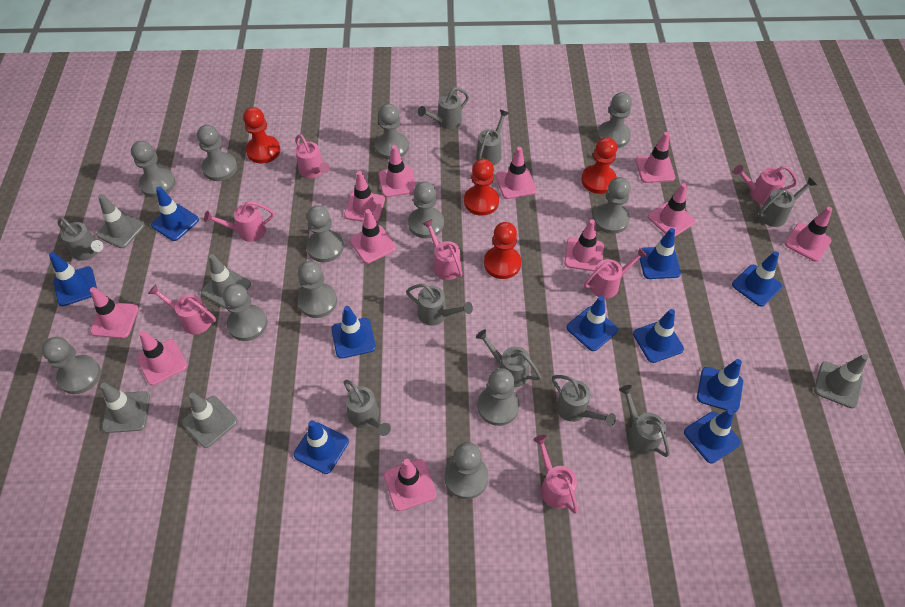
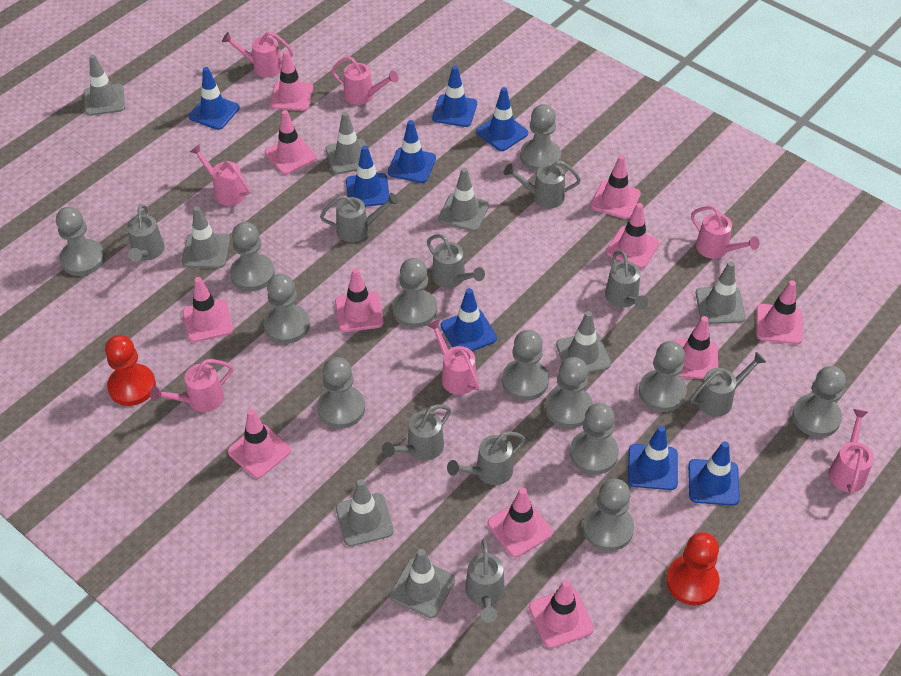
blue traffic cone: 10 -> 8
grey traffic cone: 5 -> 8
red pawn: 4 -> 2

